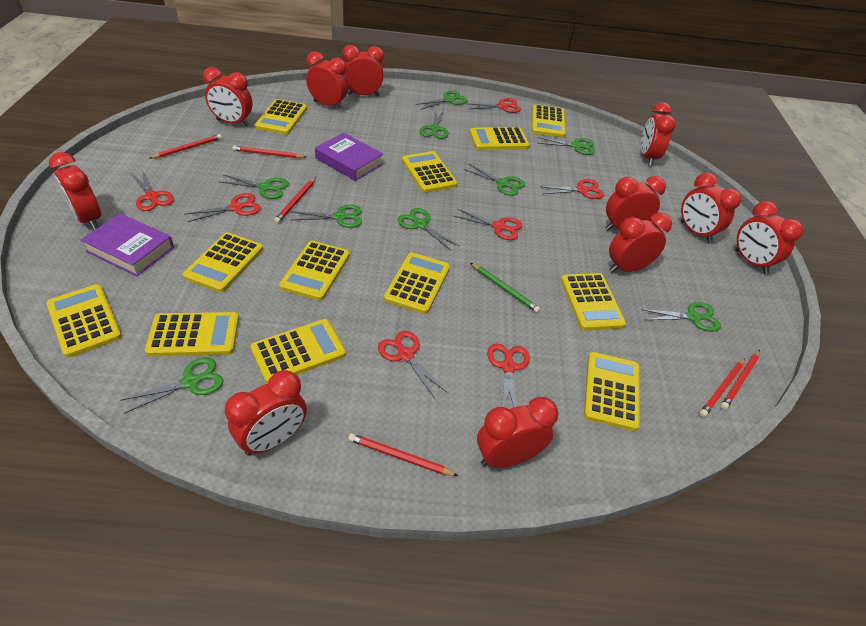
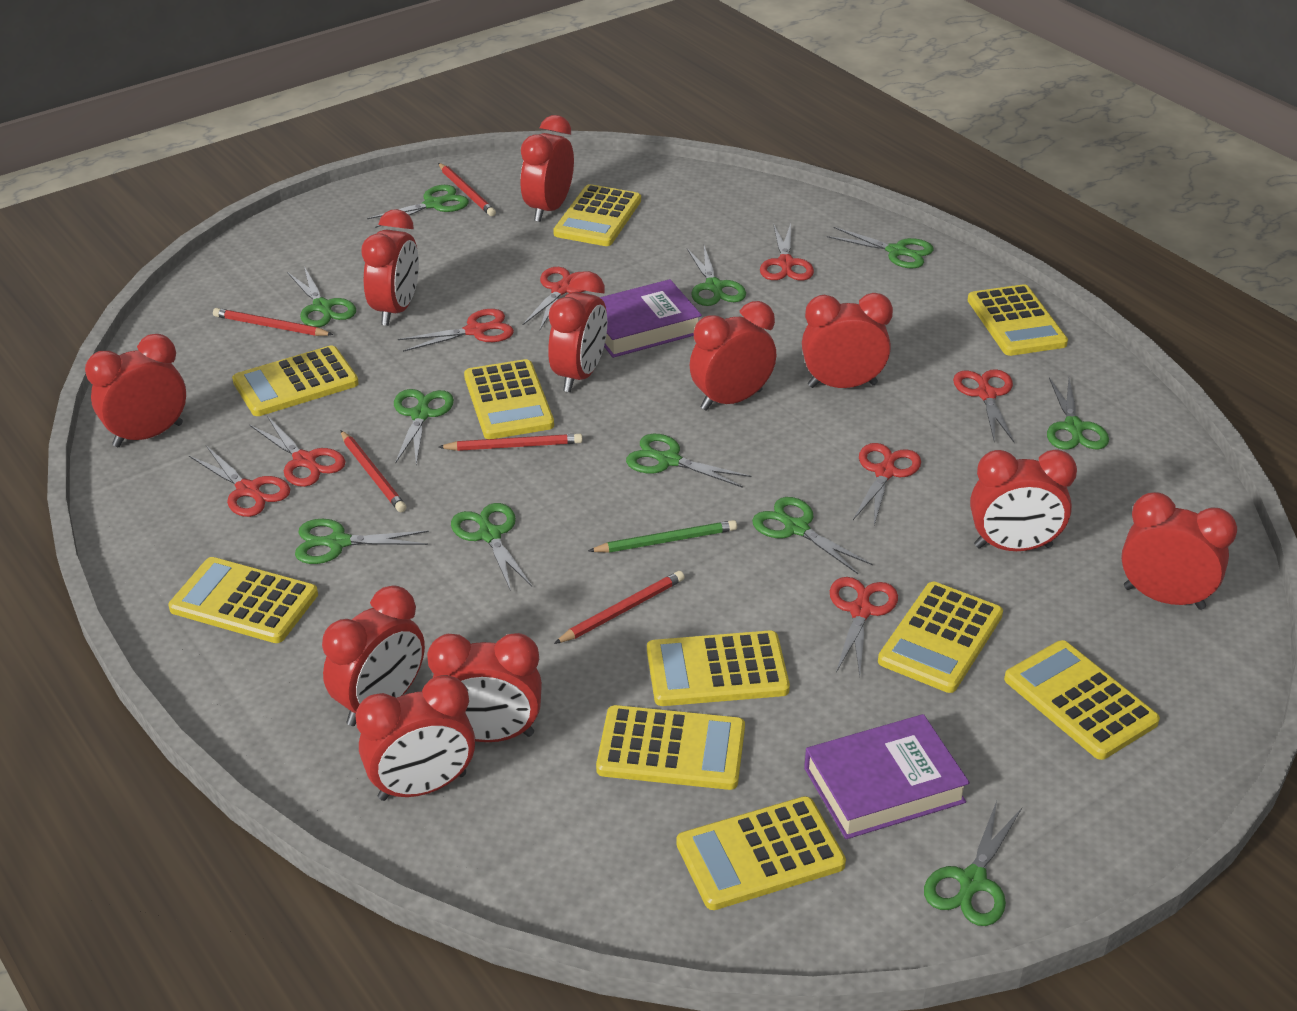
green scissors: 9 -> 11
red pencil: 6 -> 5
red scissors: 7 -> 8
yellow calculator: 12 -> 10

